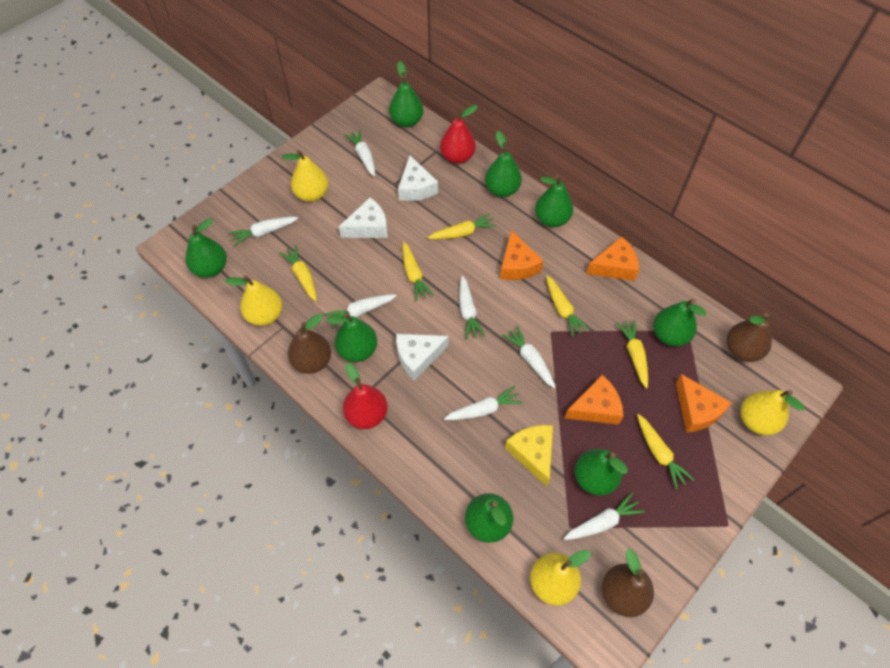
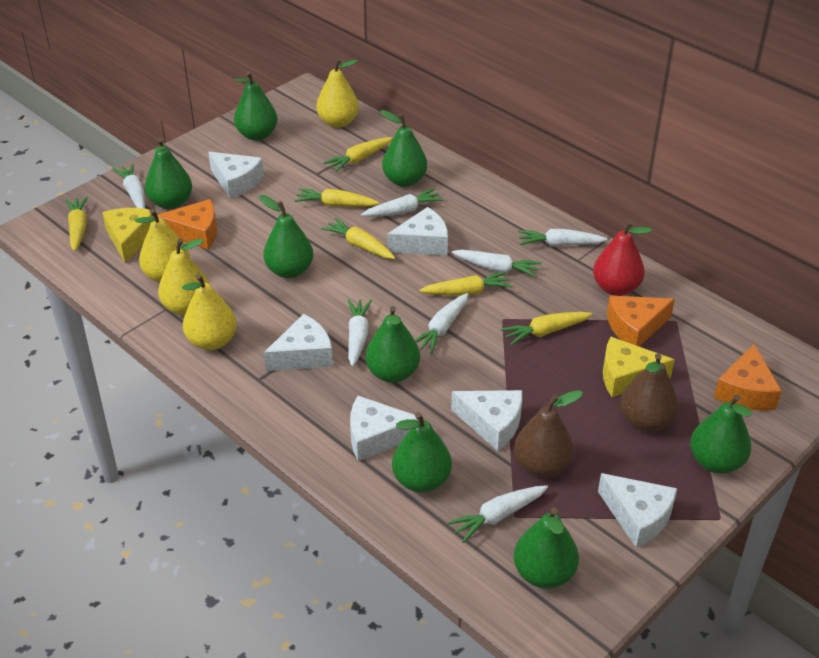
brown pear: 3 -> 2
orange cheese: 4 -> 3
red pear: 2 -> 1
white cheese: 3 -> 6
yellow cheese: 1 -> 2

